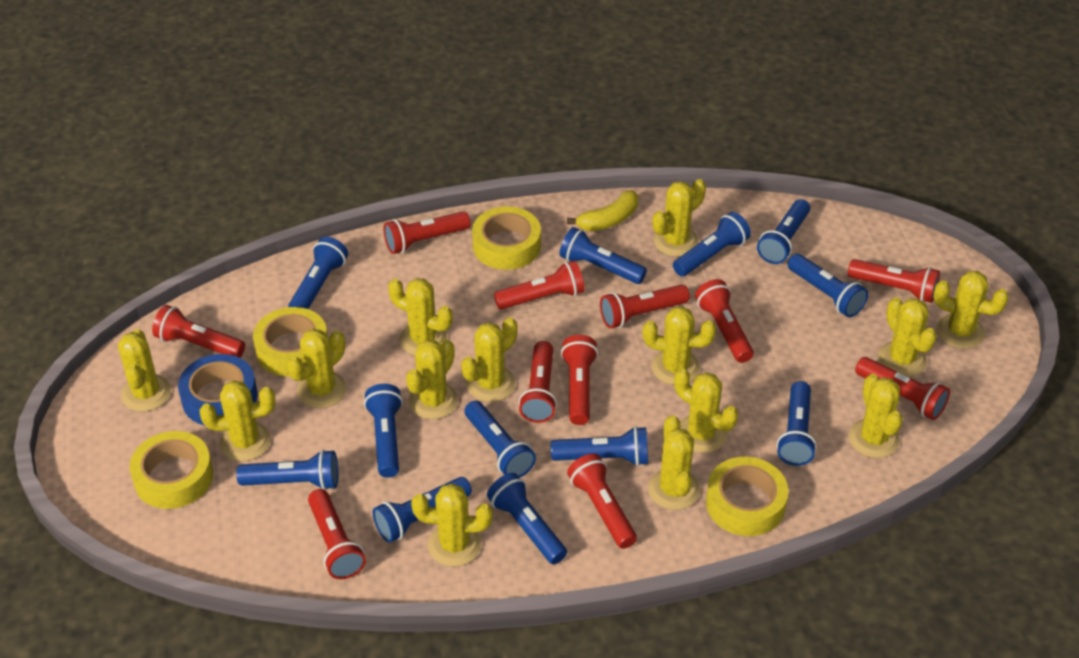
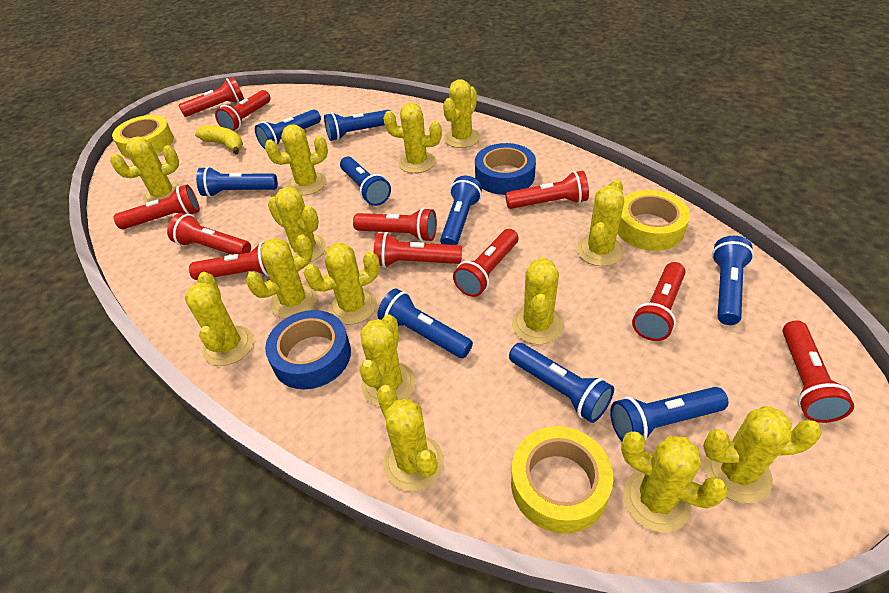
blue flashlight: 12 -> 9
blue tape: 1 -> 2
yellow tape: 4 -> 3

